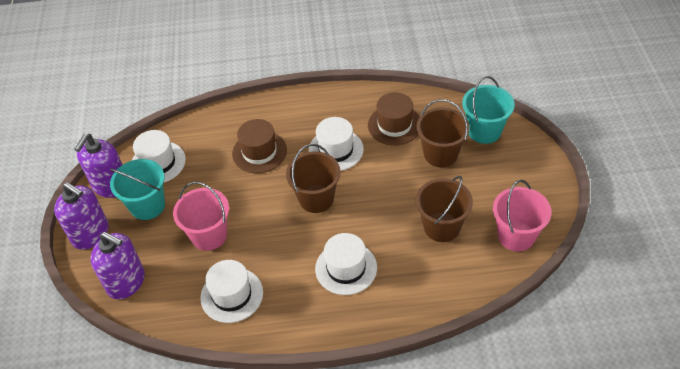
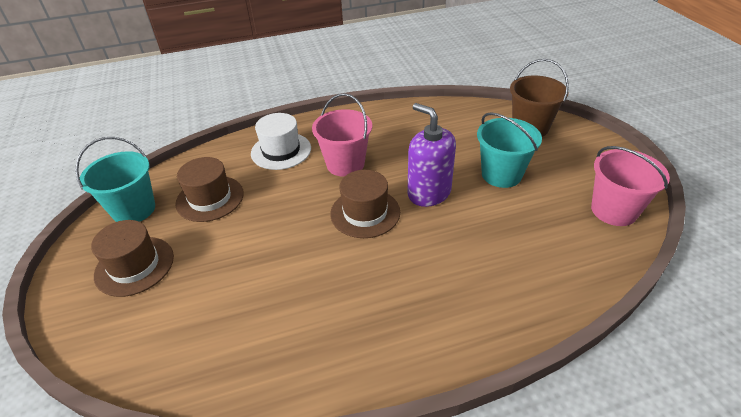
brown bucket: 3 -> 1
brown hat: 2 -> 3
purple soap dispenser: 3 -> 1
white hat: 4 -> 1

